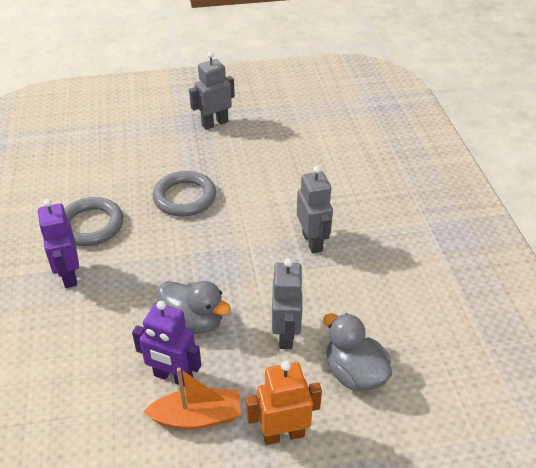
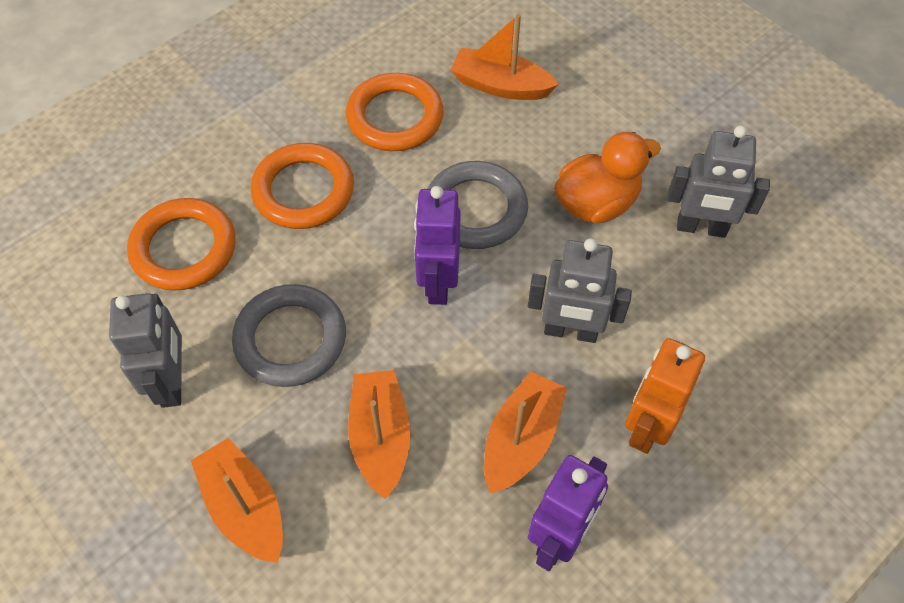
grey duck: 2 -> 0
orange boat: 1 -> 4
orange duck: 0 -> 1
orange ring: 0 -> 3

